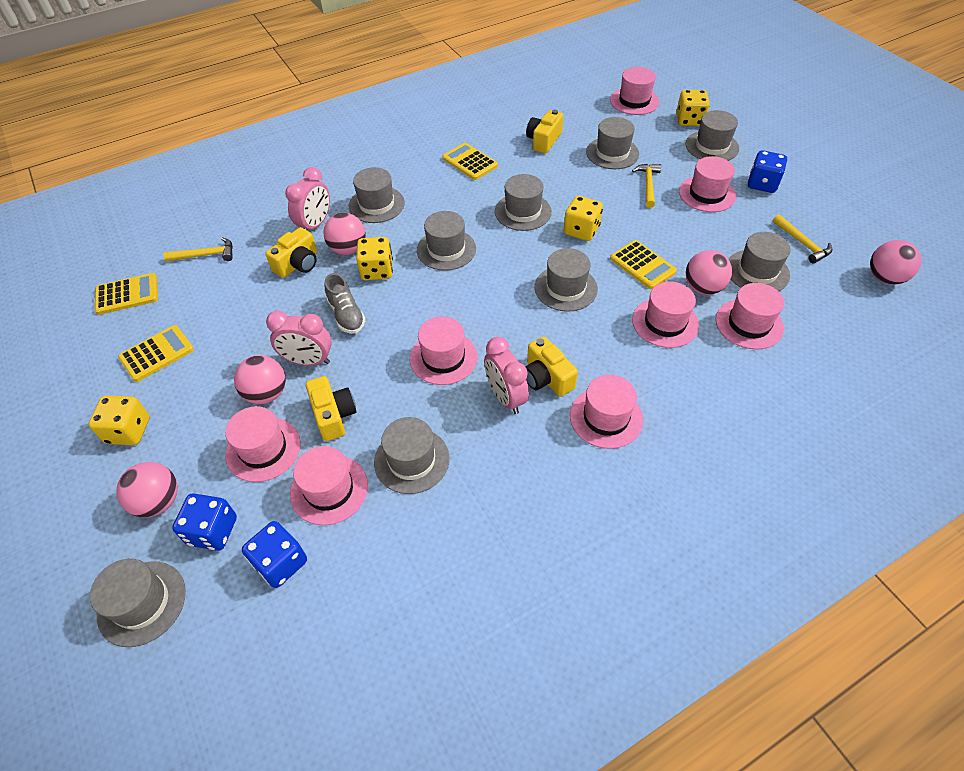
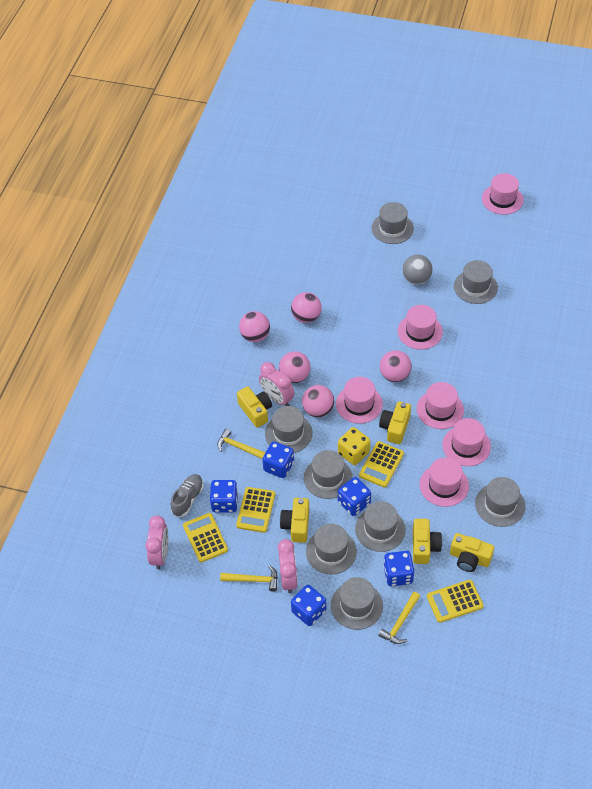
blue dice: 3 -> 5
grey ball: 0 -> 1
grey hat: 9 -> 8
pink hat: 8 -> 6
yellow camera: 4 -> 5
yellow dice: 4 -> 1

